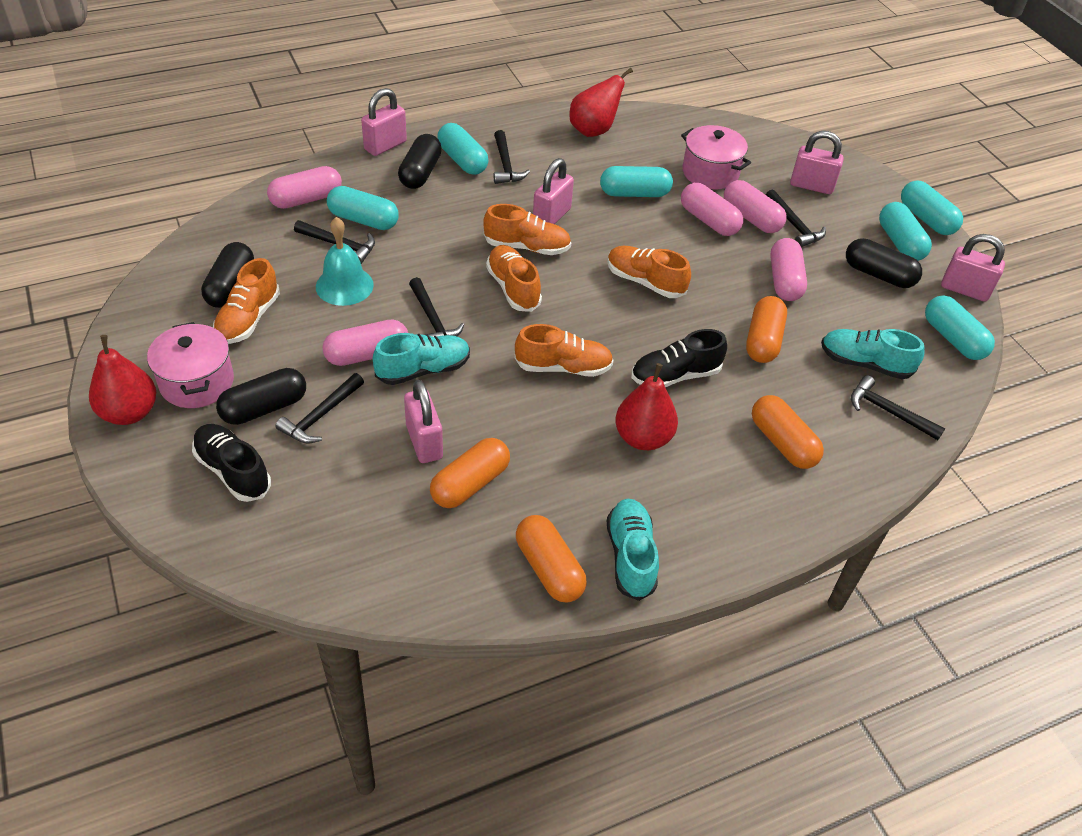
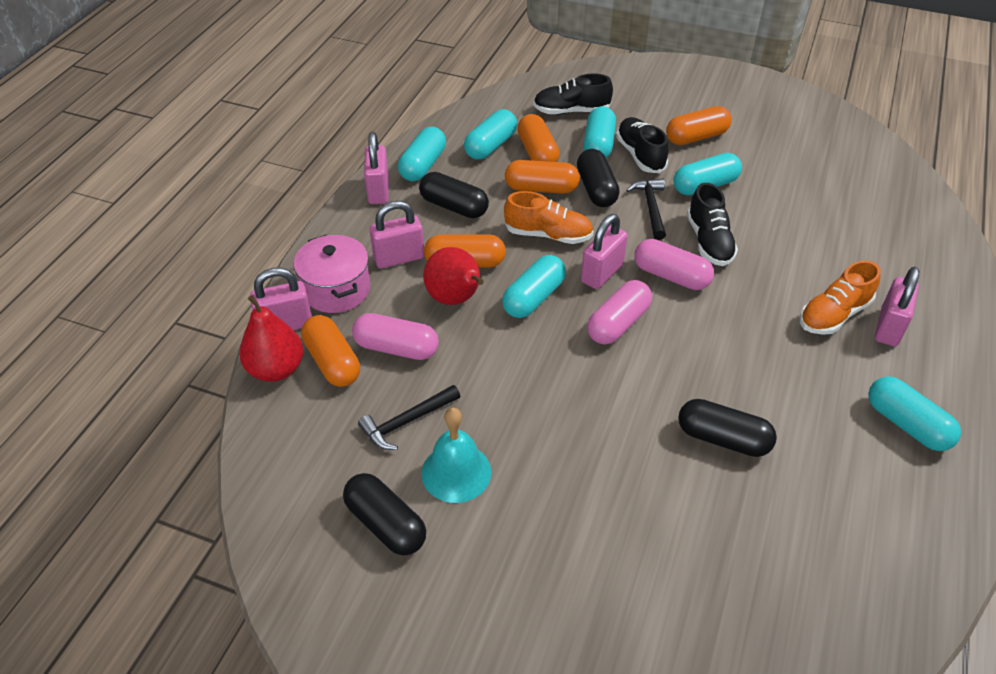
black hammer: 6 -> 2
black shoe: 2 -> 3
orange capsule: 4 -> 5
orange shoe: 5 -> 2
pink capsule: 5 -> 3
pink pot: 2 -> 1
red pear: 3 -> 2
turquoise shoe: 3 -> 0

